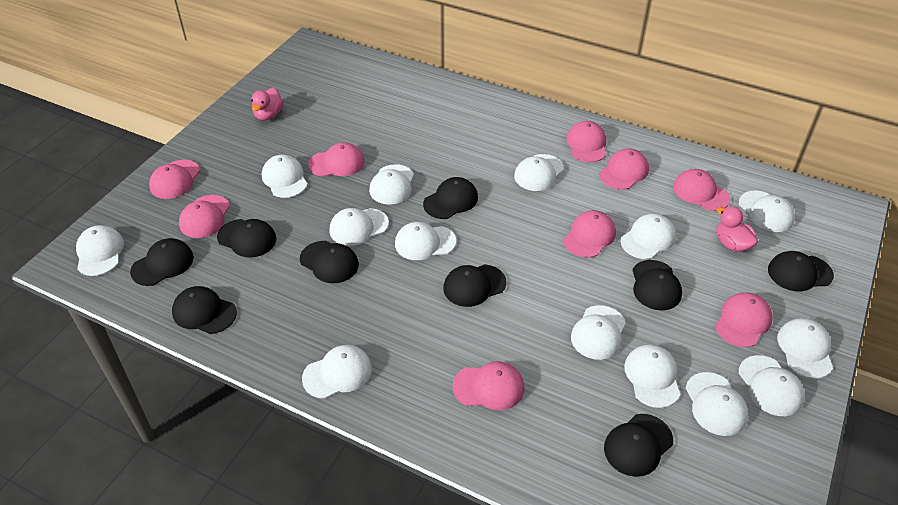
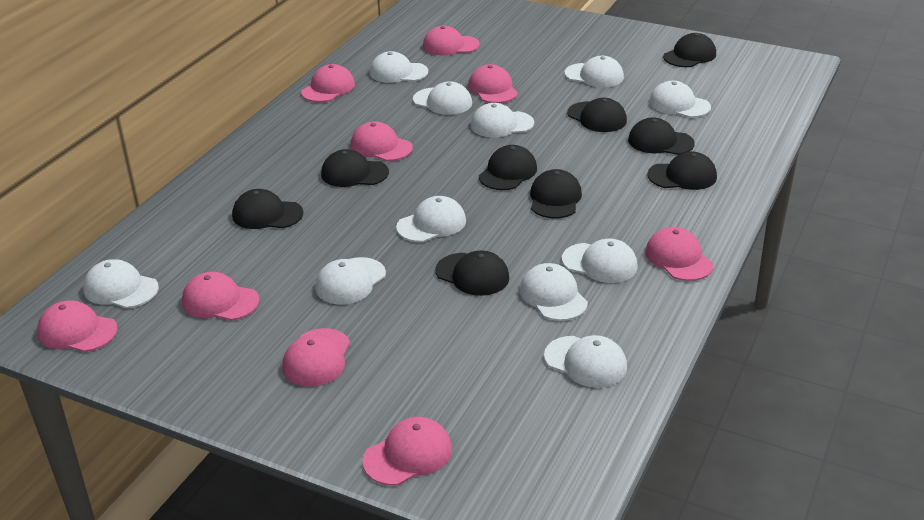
pink duck: 2 -> 0
white cap: 14 -> 11

